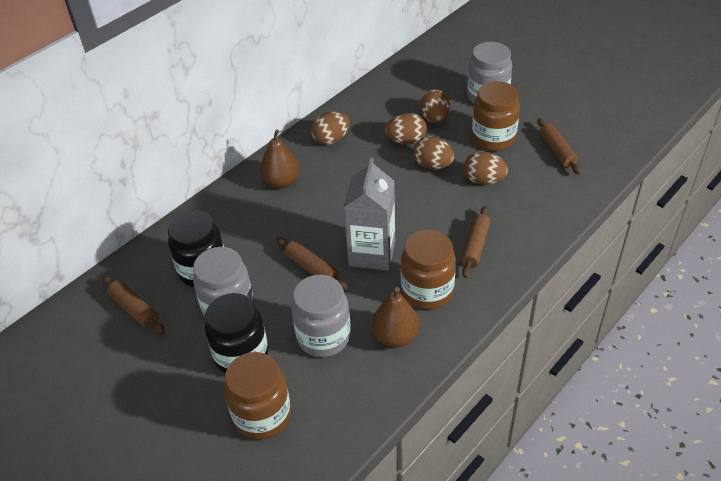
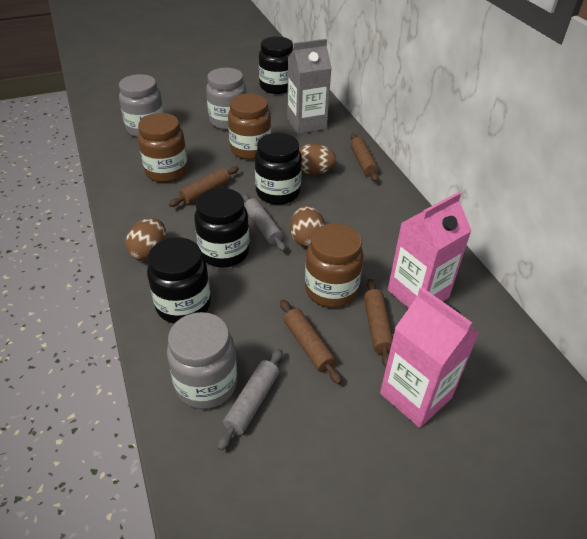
black jar: 2 -> 4
brown egg: 5 -> 3
brown pear: 2 -> 0
grey rolling pin: 0 -> 2
pink carton: 0 -> 2

